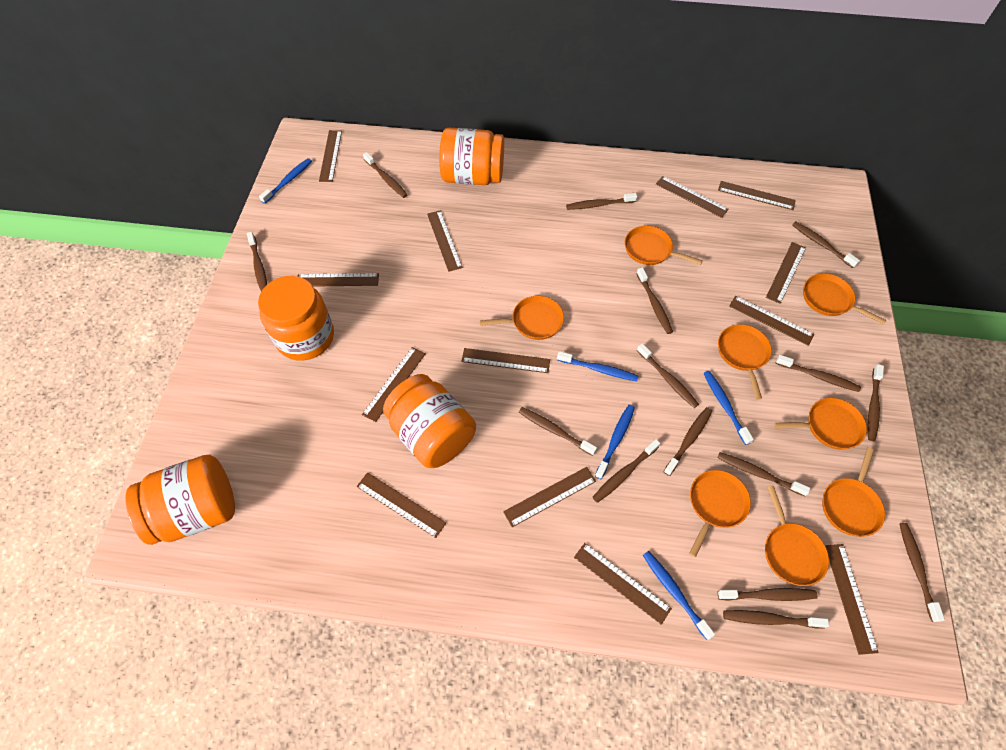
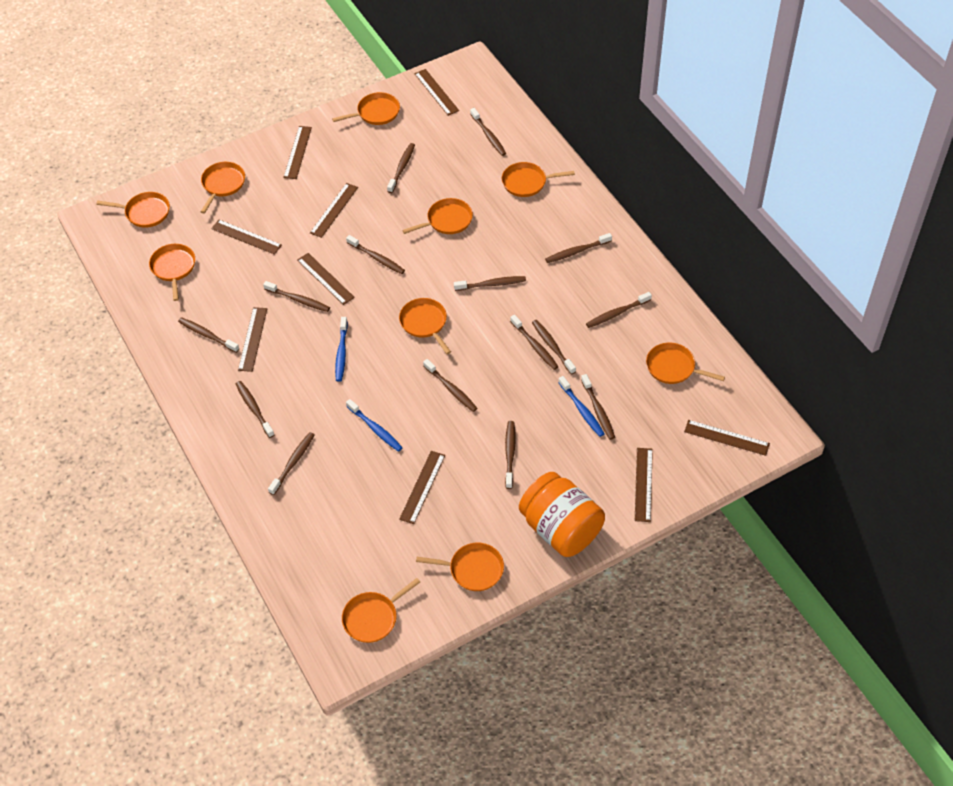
blue toothbrush: 5 -> 3
brown ruler: 13 -> 9
orange jar: 4 -> 1
orange pan: 8 -> 10

